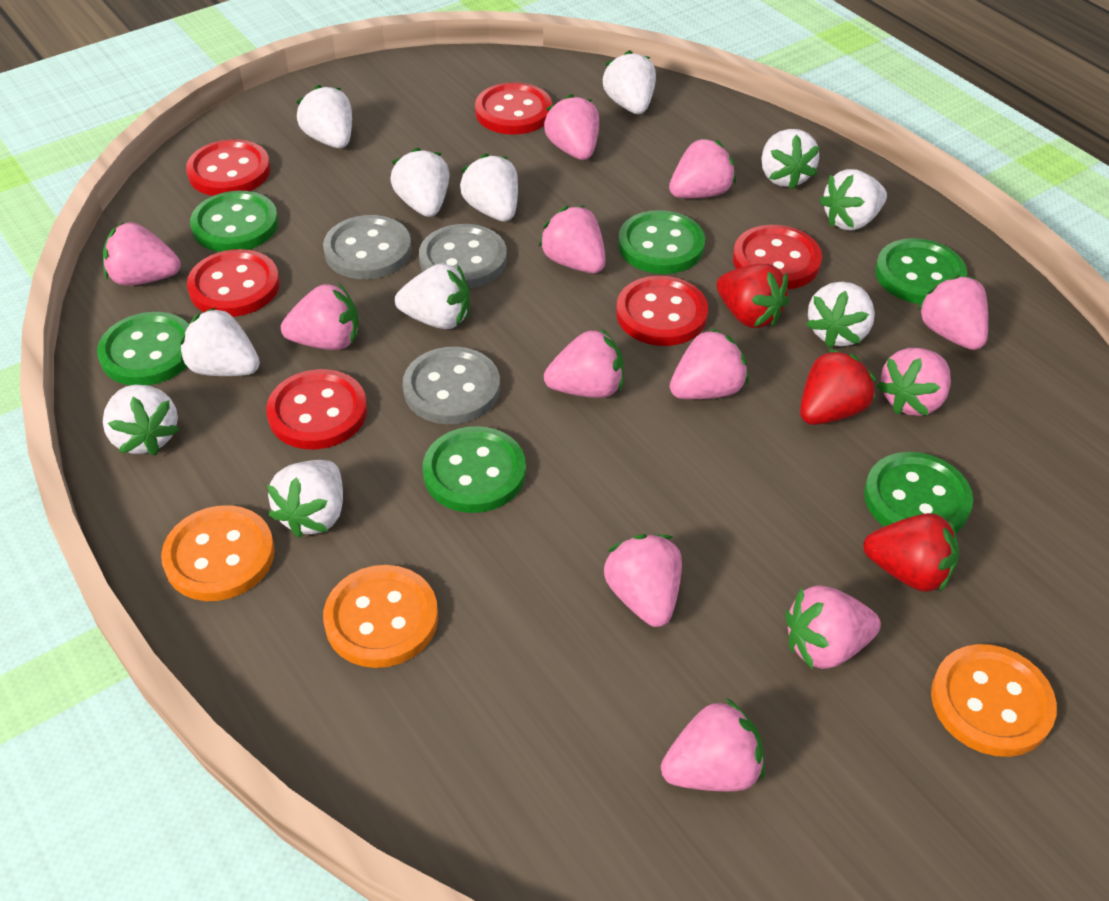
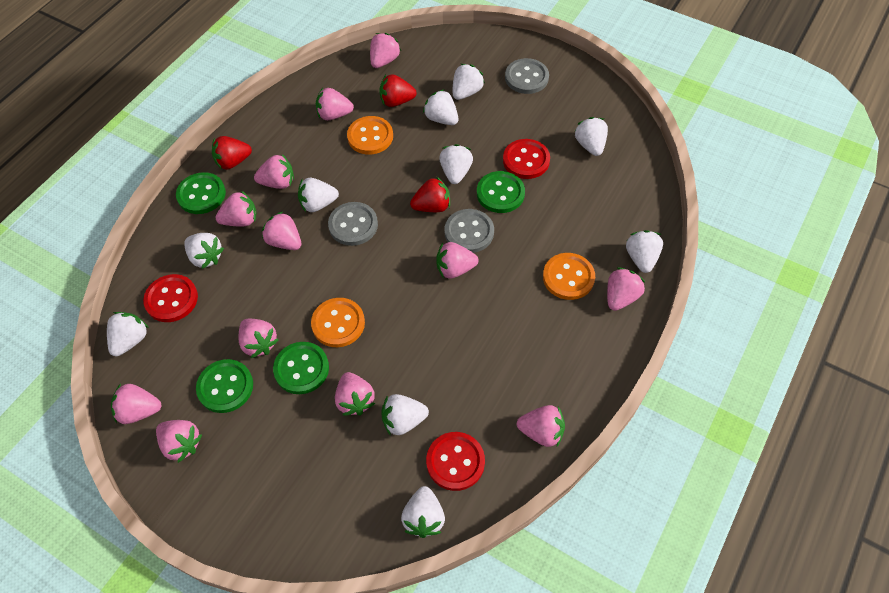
green button: 6 -> 4
red button: 6 -> 3
white strawberry: 11 -> 10

